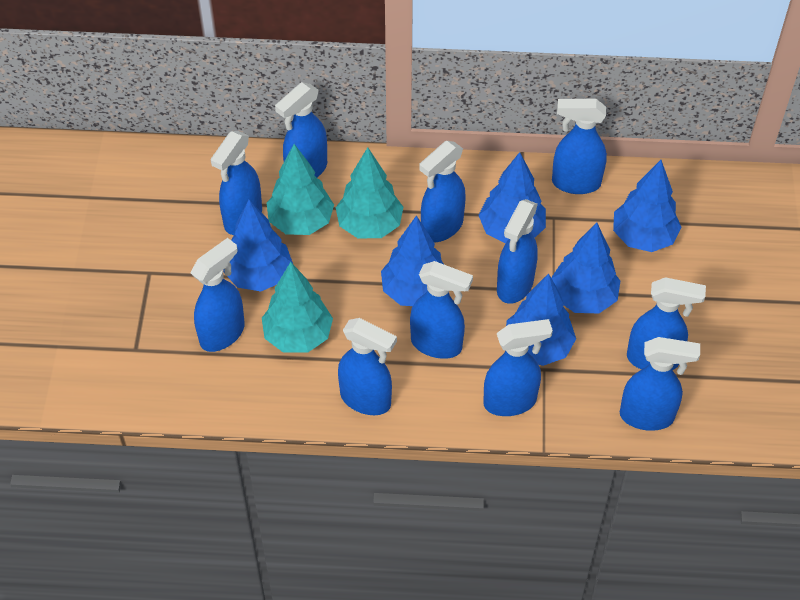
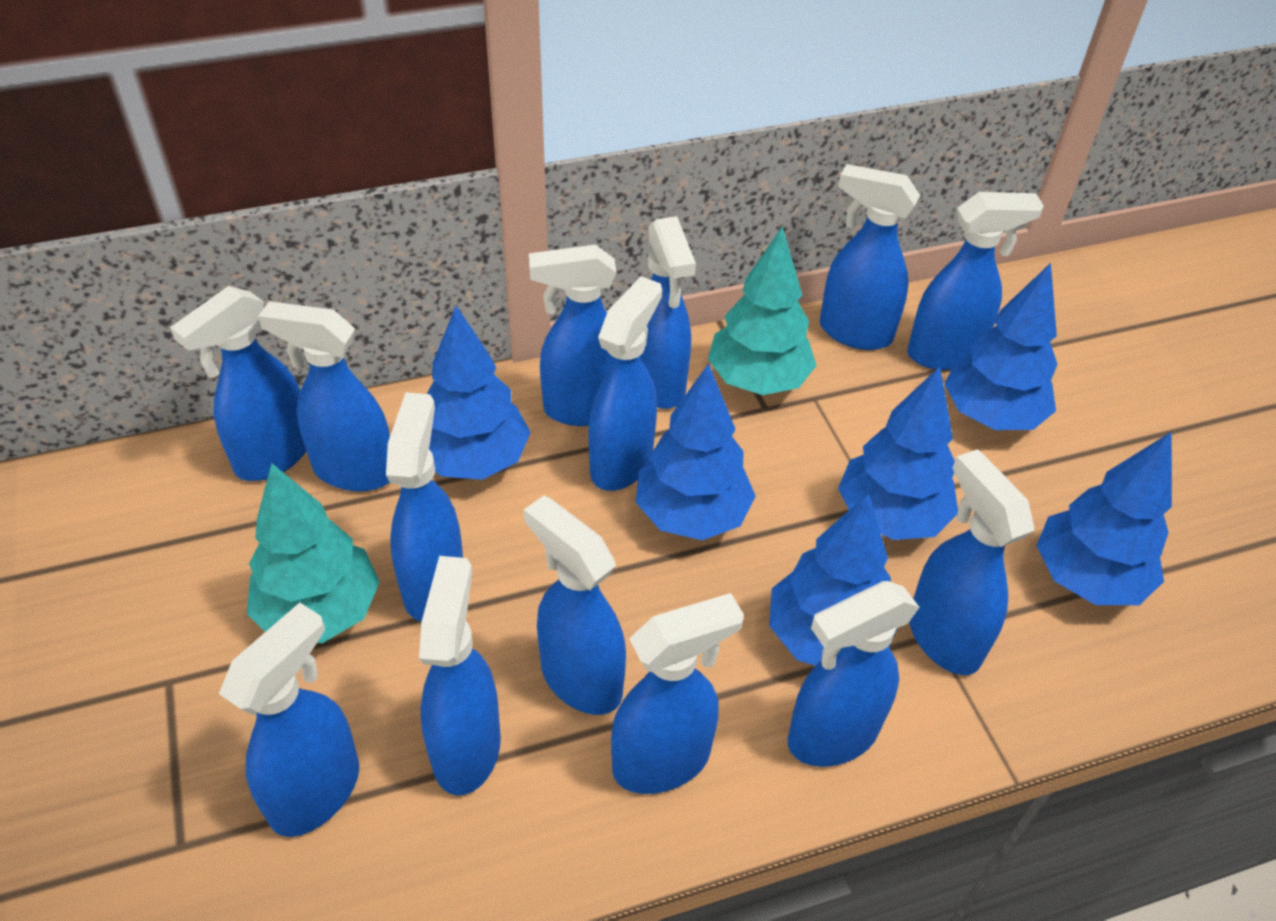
blue spray bottle: 11 -> 14
turquoise tree: 3 -> 2

